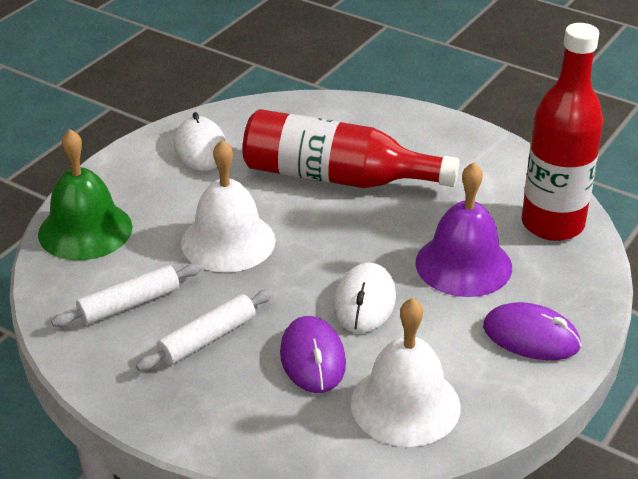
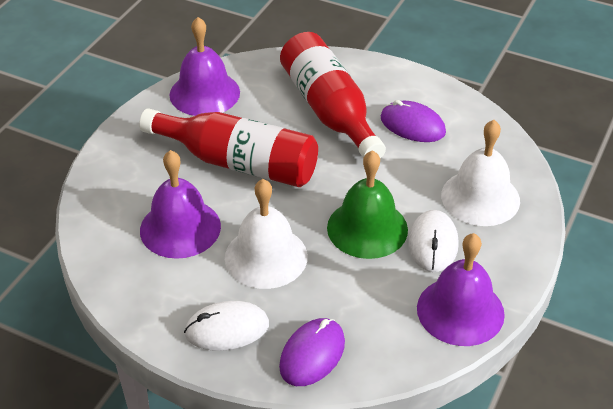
purple bell: 1 -> 3
white rolling pin: 2 -> 0

